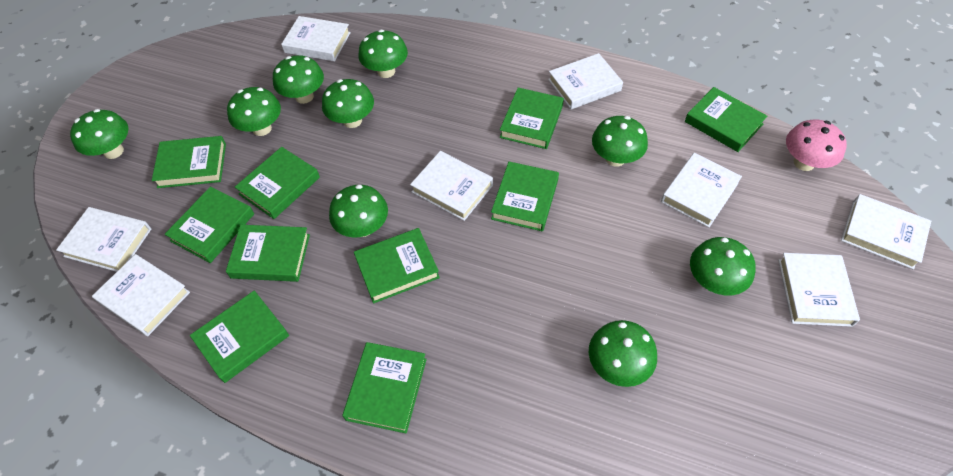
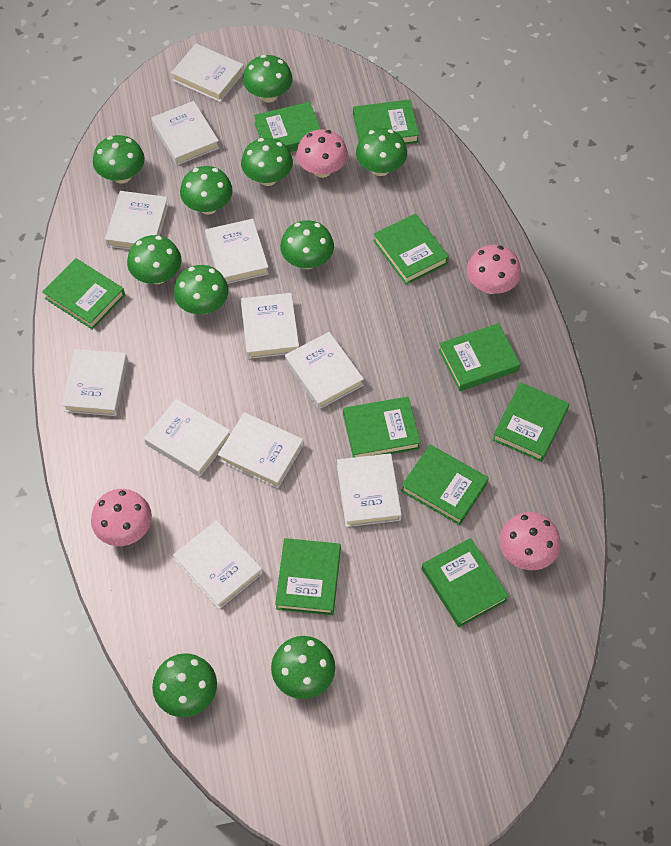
green mushroom: 9 -> 10
pink mushroom: 1 -> 4
white book: 8 -> 11

